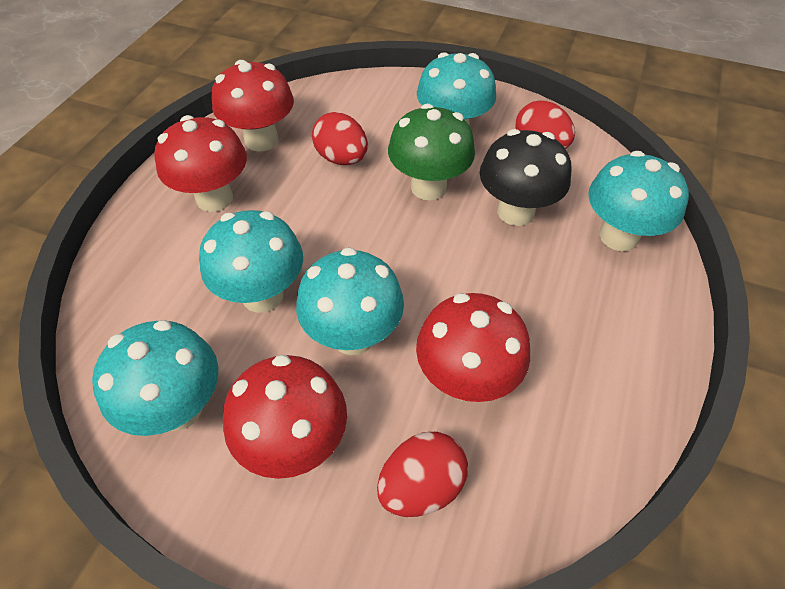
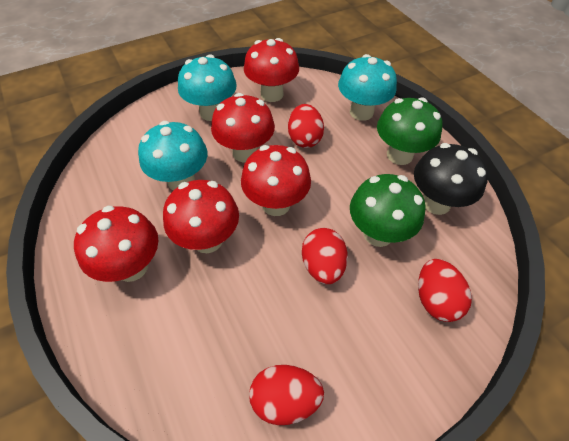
green mushroom: 1 -> 2
red egg: 3 -> 4
red mushroom: 4 -> 5
turquoise mushroom: 5 -> 3

